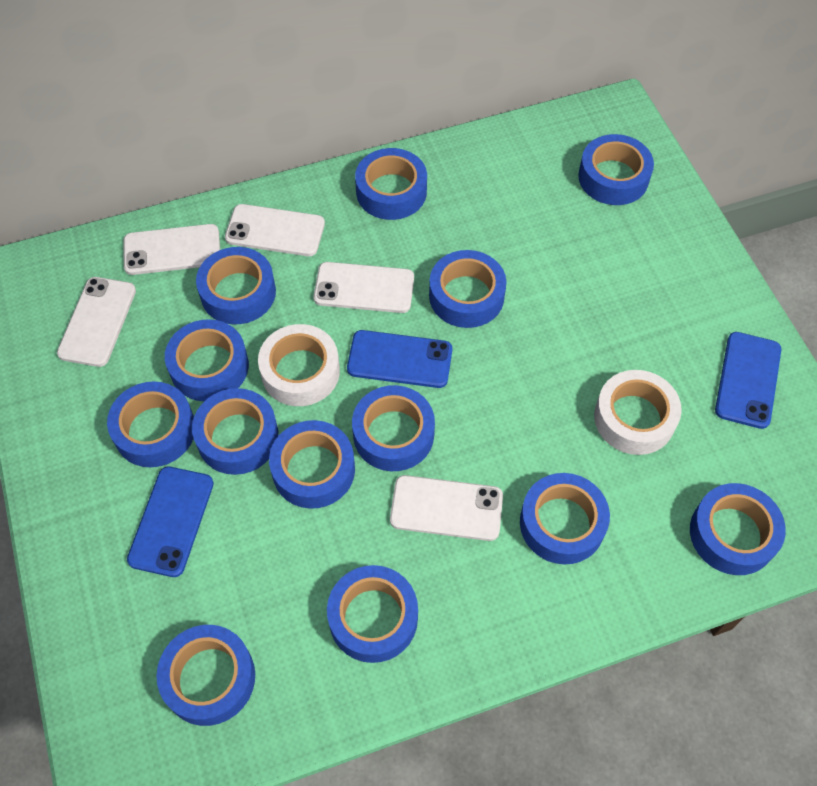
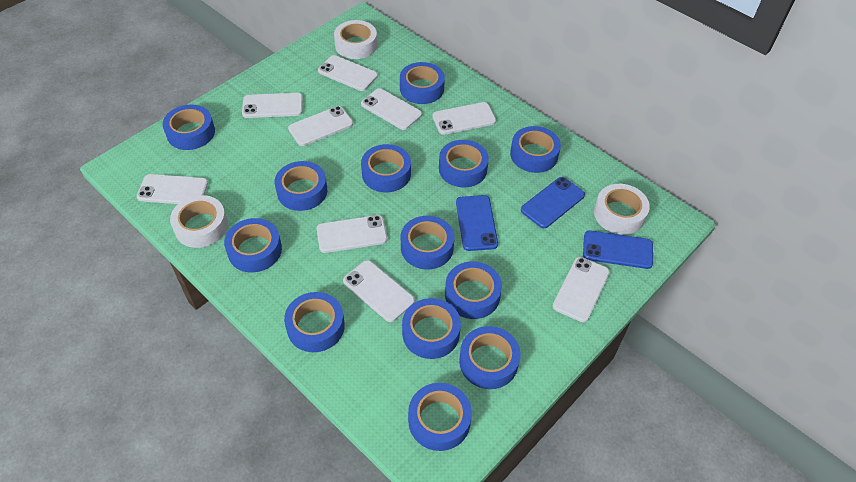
white phone: 5 -> 9
white tape: 2 -> 3

